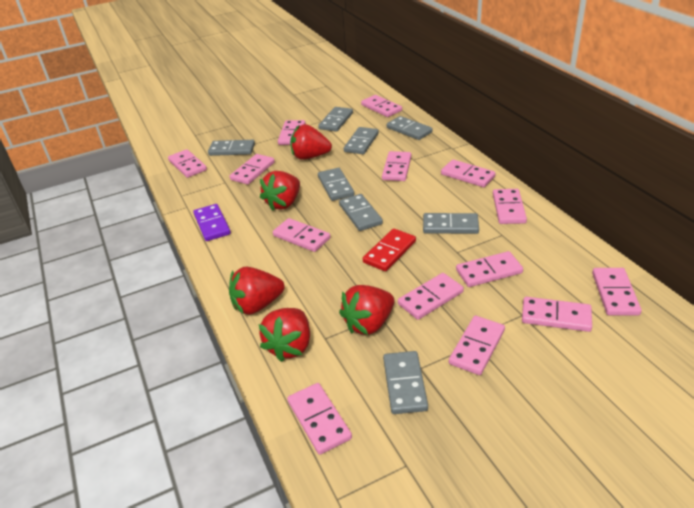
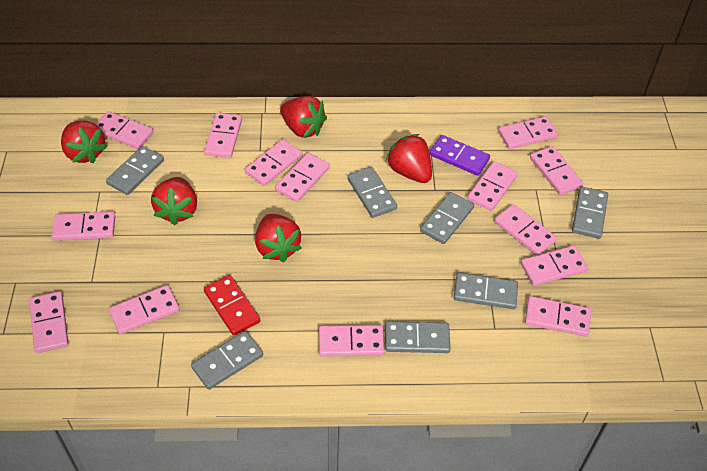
grey domino: 8 -> 7

